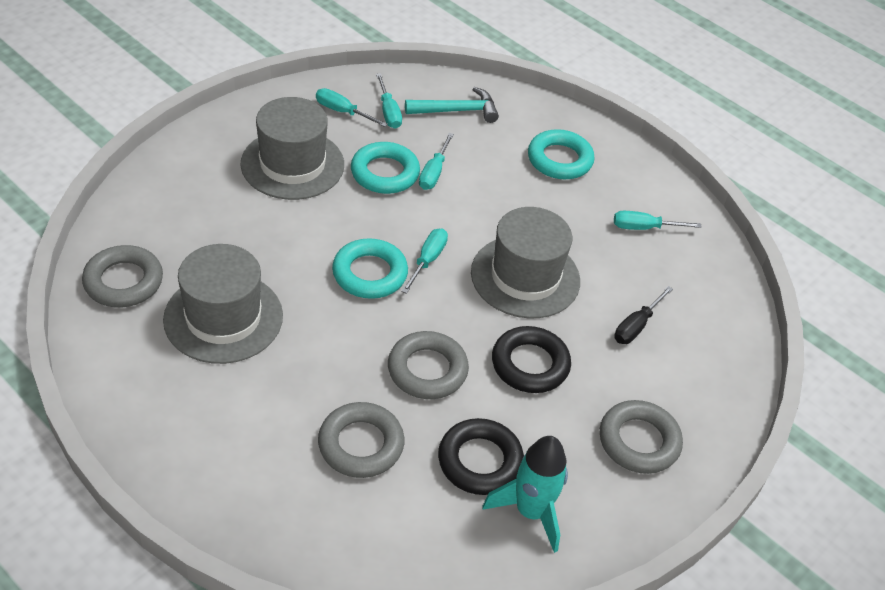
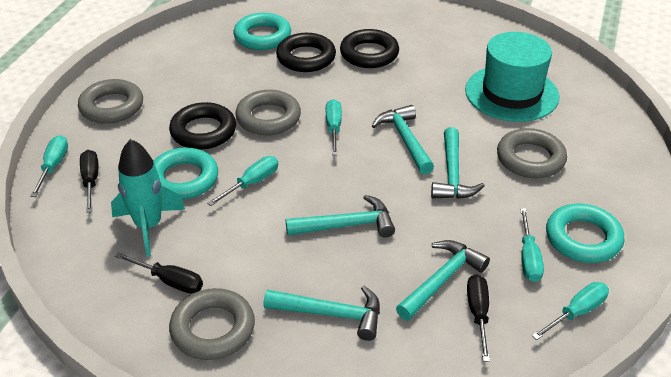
black ring: 2 -> 3
black screwdriver: 1 -> 3
grey hat: 3 -> 0
turquoise hammer: 1 -> 5
turquoise hat: 0 -> 1

